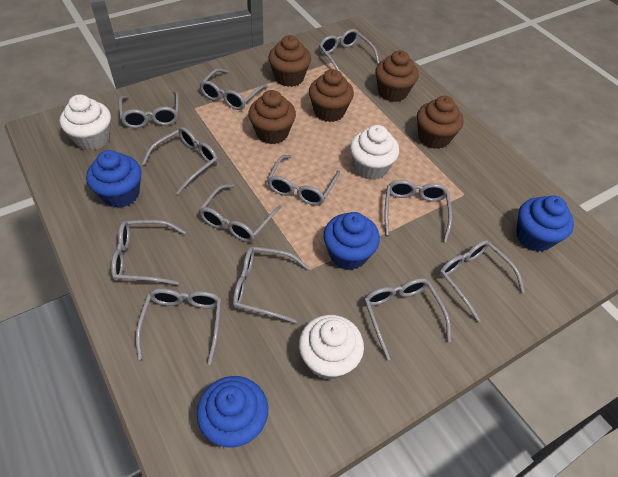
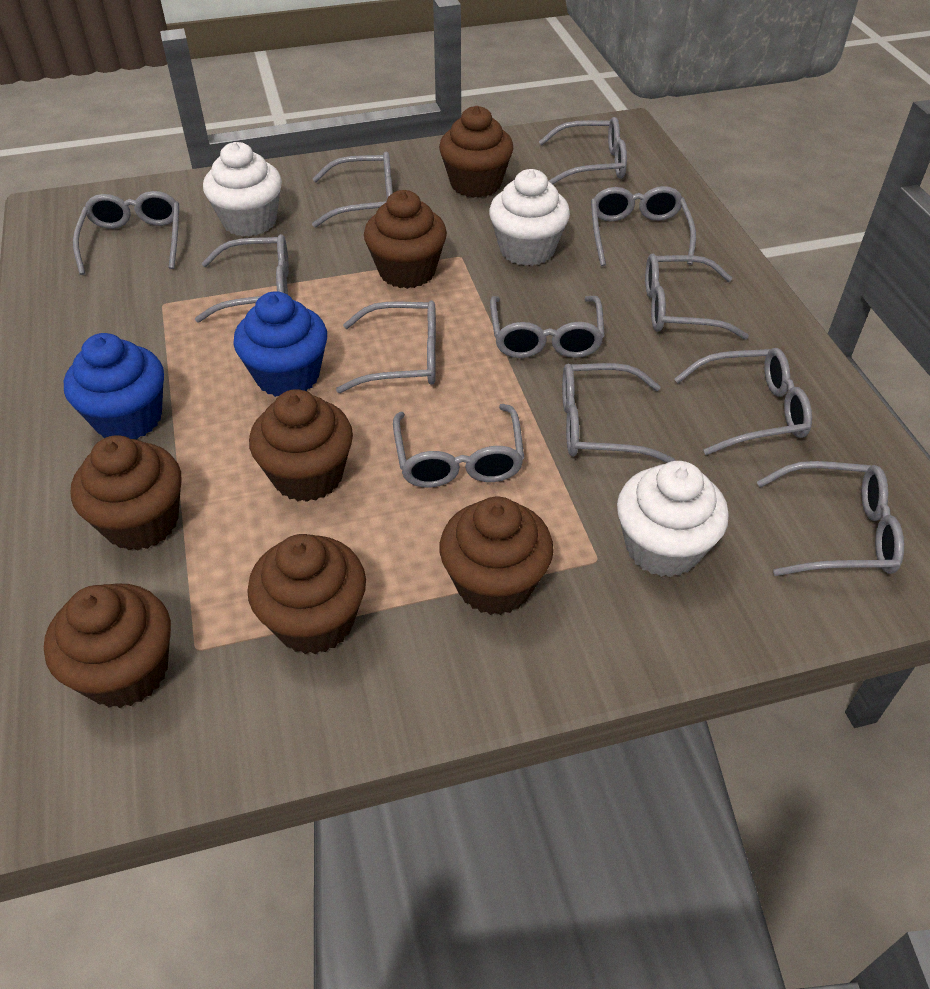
blue cupcake: 4 -> 2
brown cupcake: 5 -> 7

